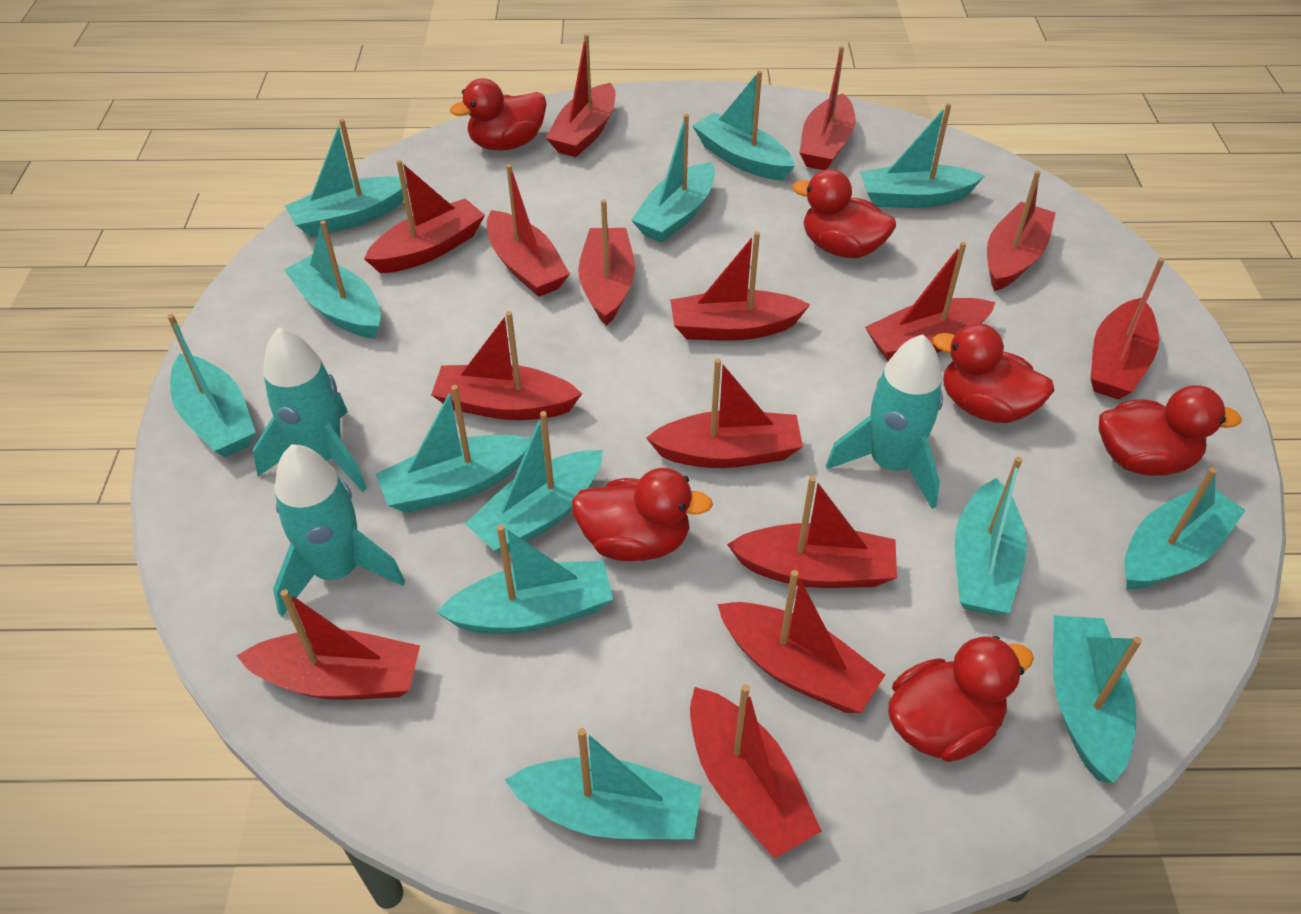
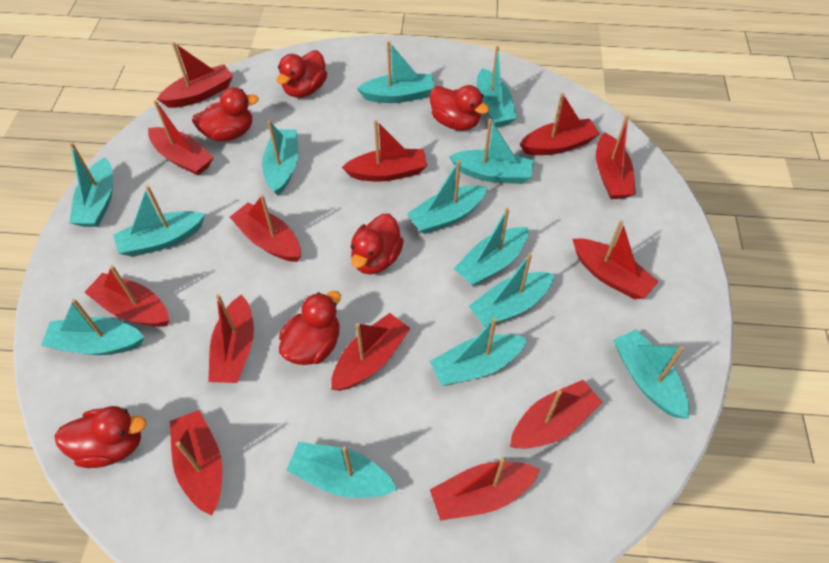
red boat: 15 -> 13
turquoise rocket: 3 -> 0

